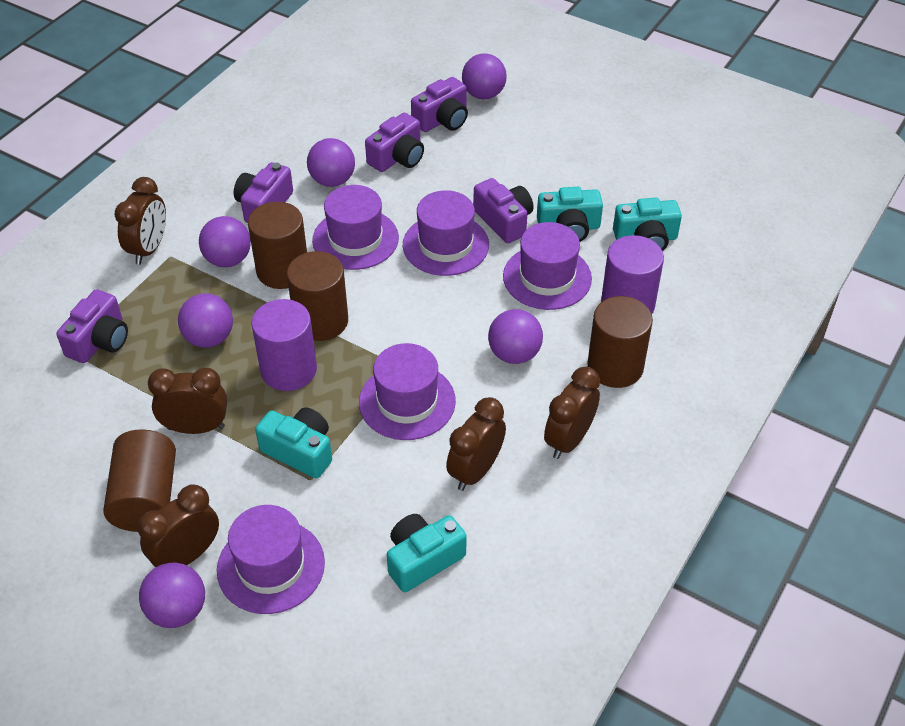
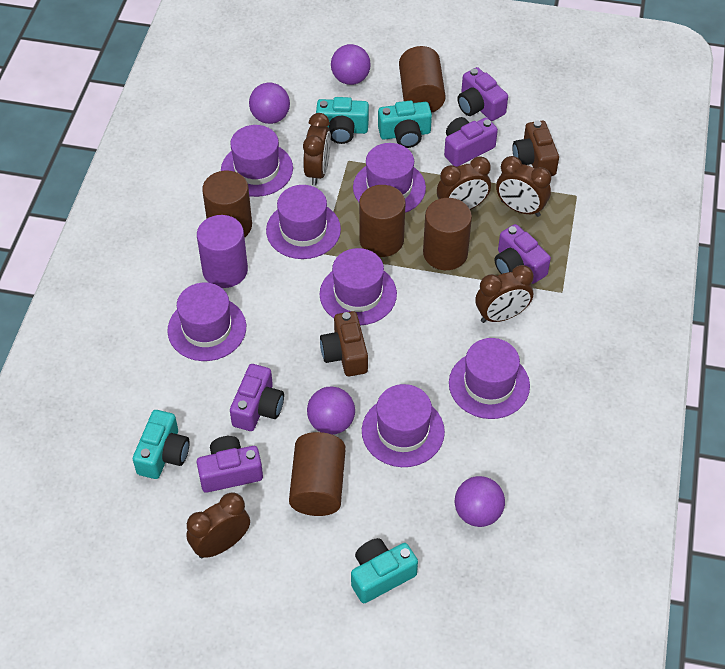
brown camera: 0 -> 2
brown cylinder: 4 -> 5
purple ball: 6 -> 4
purple cylinder: 2 -> 1
purple hat: 5 -> 7

